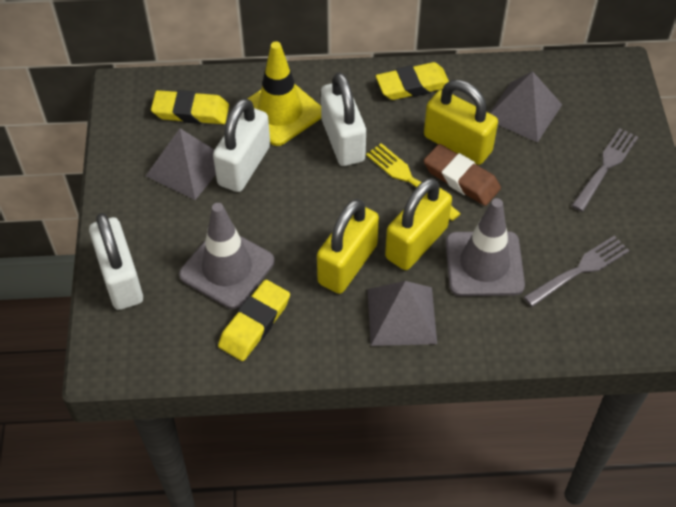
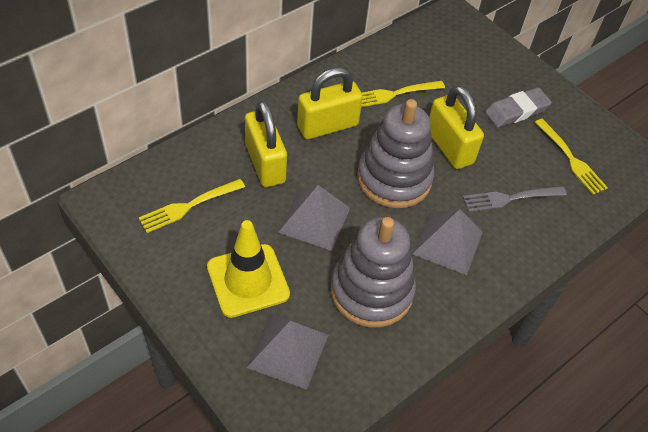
brown eraser: 1 -> 0
grey eraser: 0 -> 1
grey fork: 2 -> 1
grey stacking toy: 0 -> 2
grey traffic cone: 2 -> 0
white padlock: 3 -> 0
yellow eraser: 3 -> 0
yellow fork: 1 -> 3

